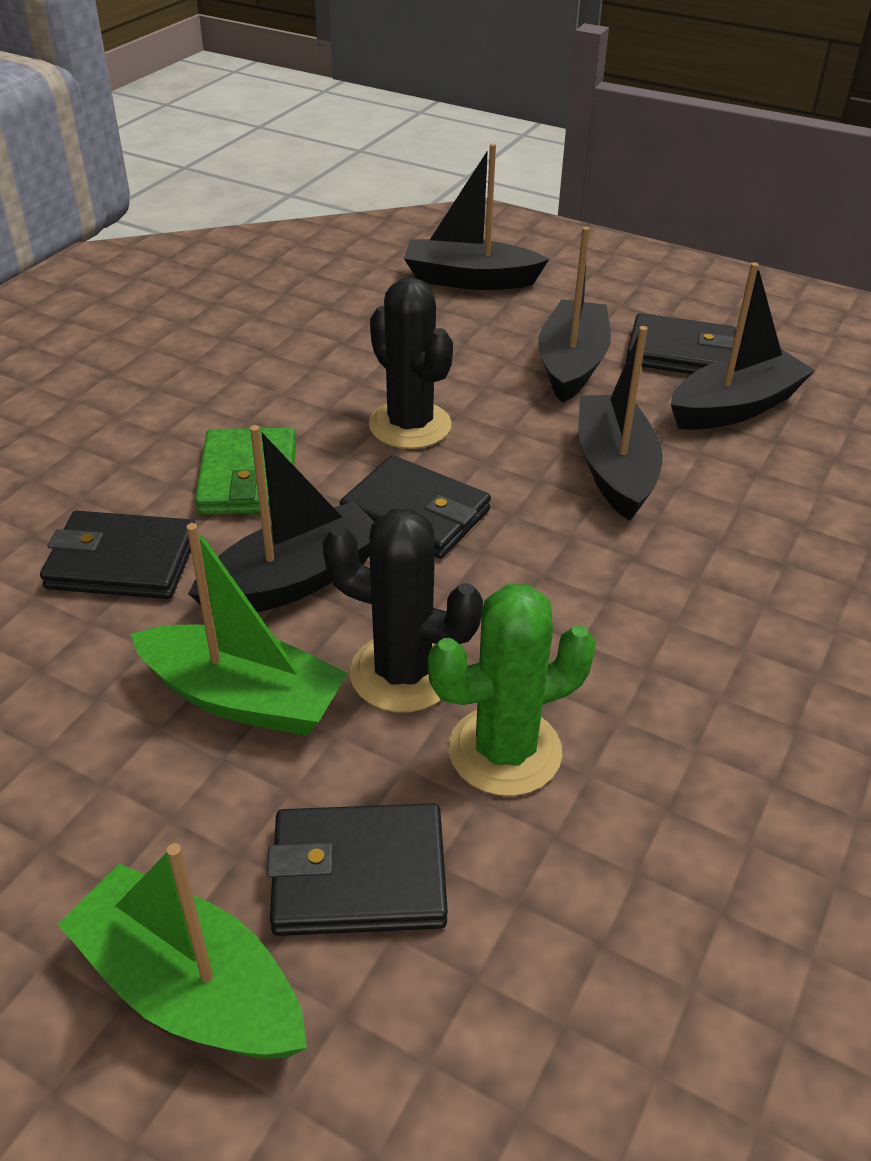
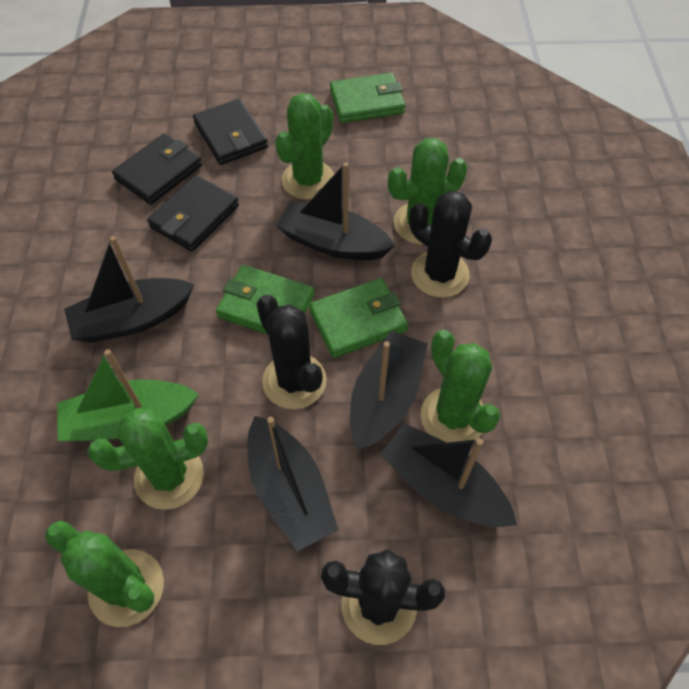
black cactus: 2 -> 3
black wallet: 4 -> 3
green boat: 2 -> 1
green cactus: 1 -> 5
green wallet: 1 -> 3

